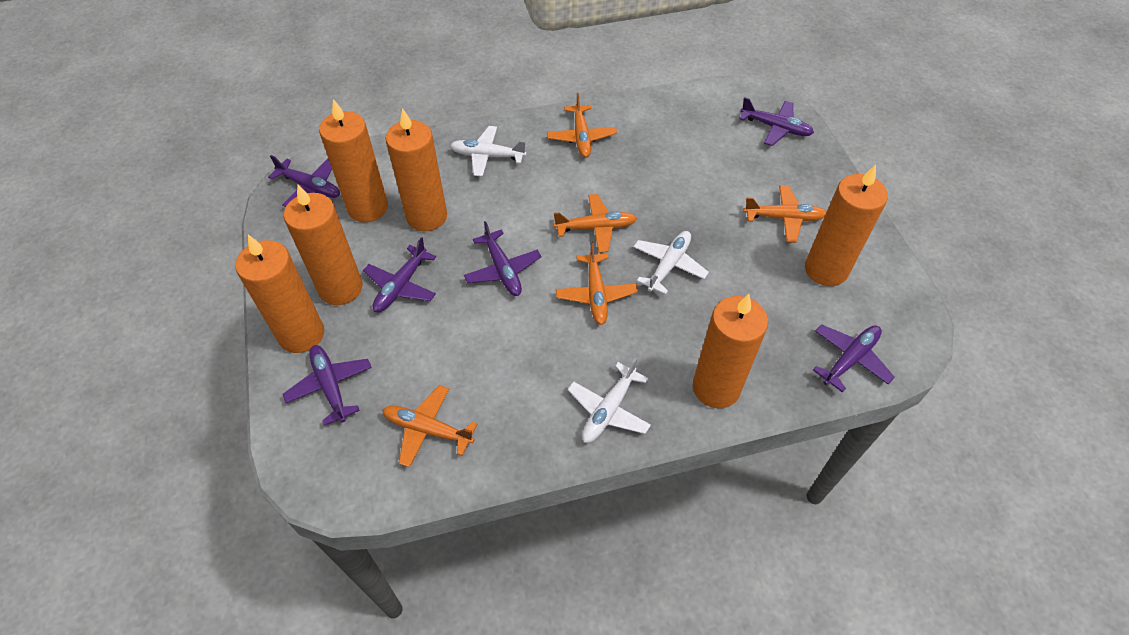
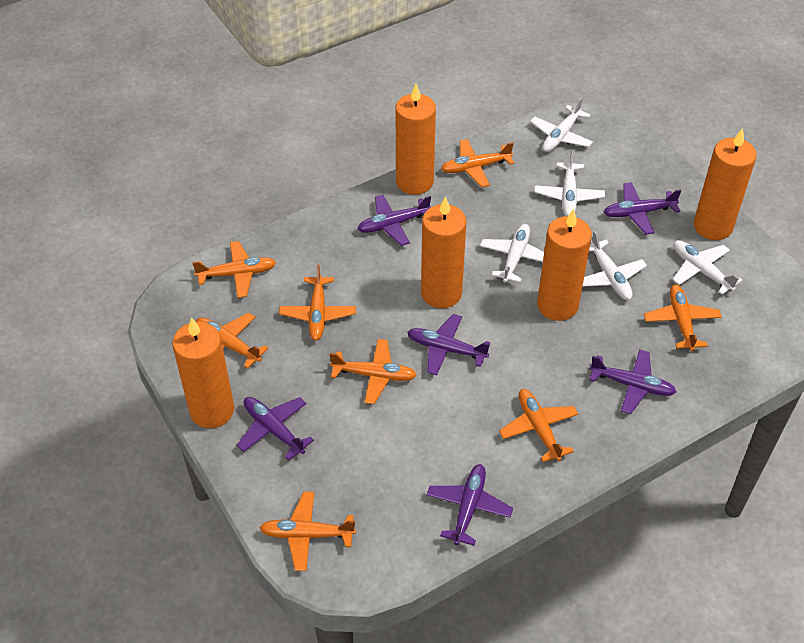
orange candle: 6 -> 5
orange plane: 5 -> 8
white plane: 3 -> 5

